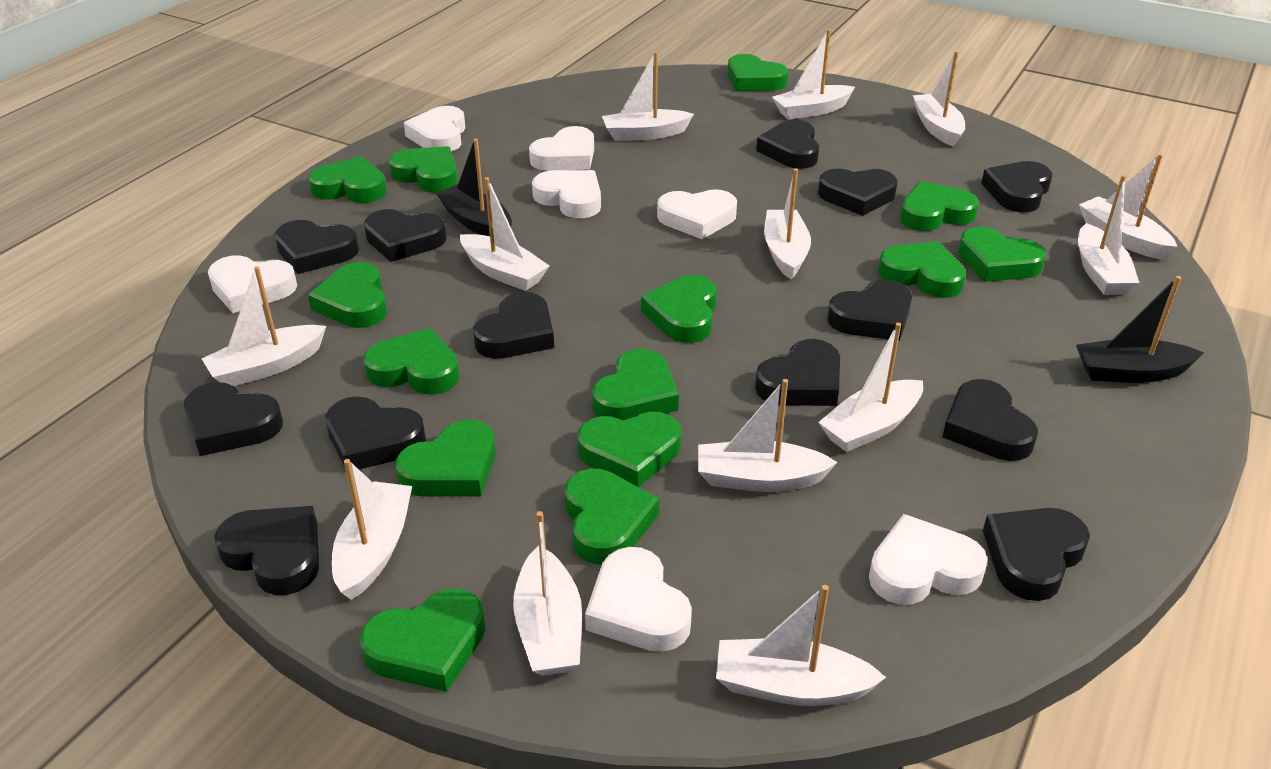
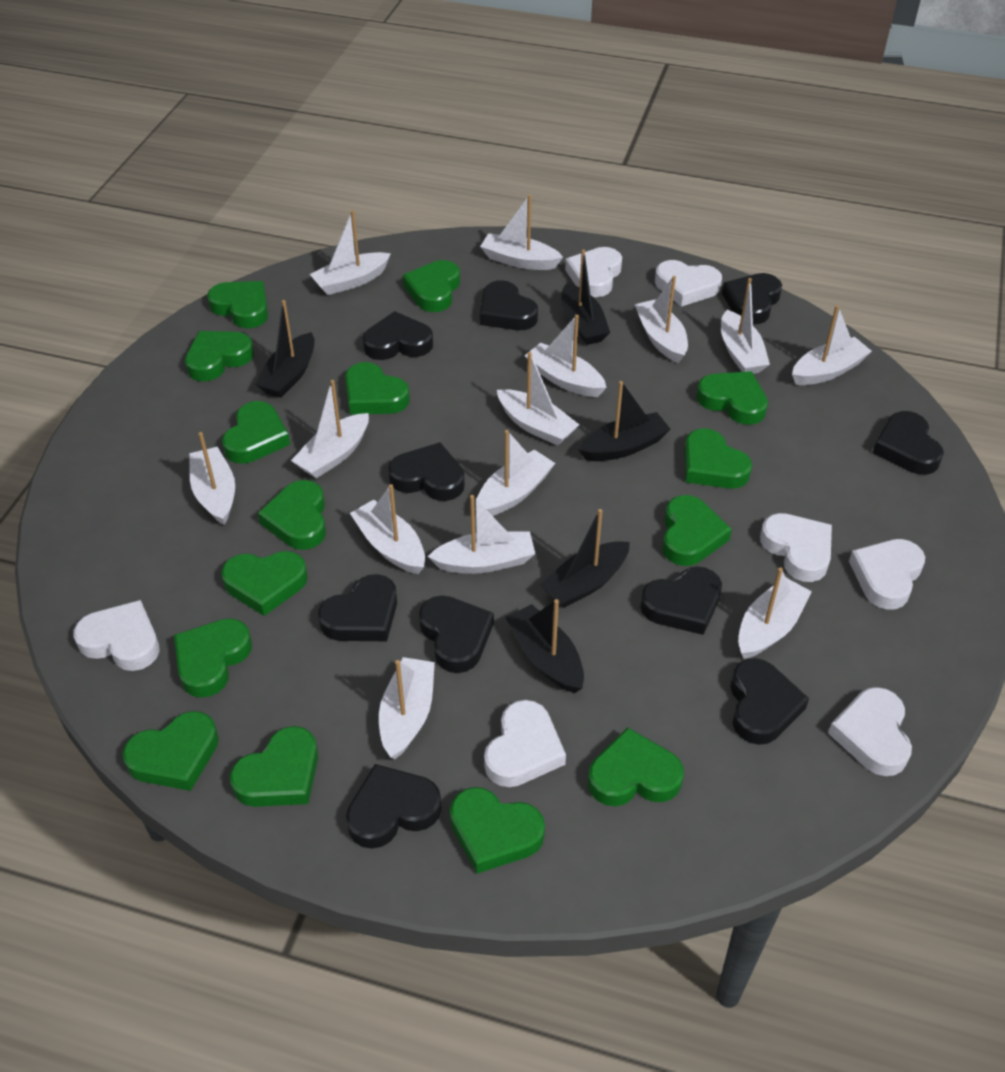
black boat: 2 -> 5
black heart: 13 -> 10
green heart: 14 -> 15
white boat: 13 -> 14

